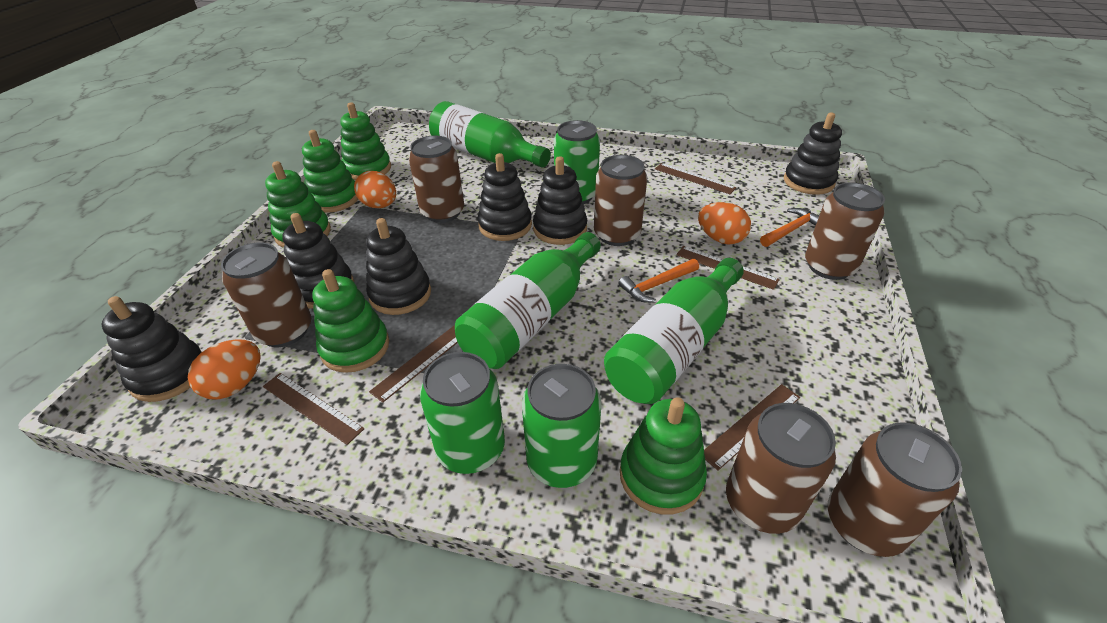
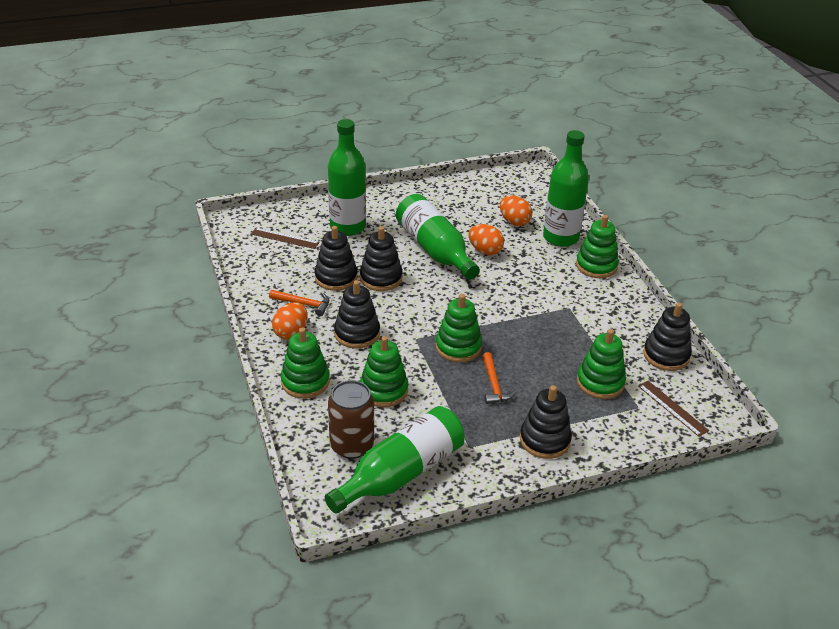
black stacking toy: 6 -> 5
brown can: 6 -> 1
brown ruler: 5 -> 2
green bottle: 3 -> 4
green can: 3 -> 0

